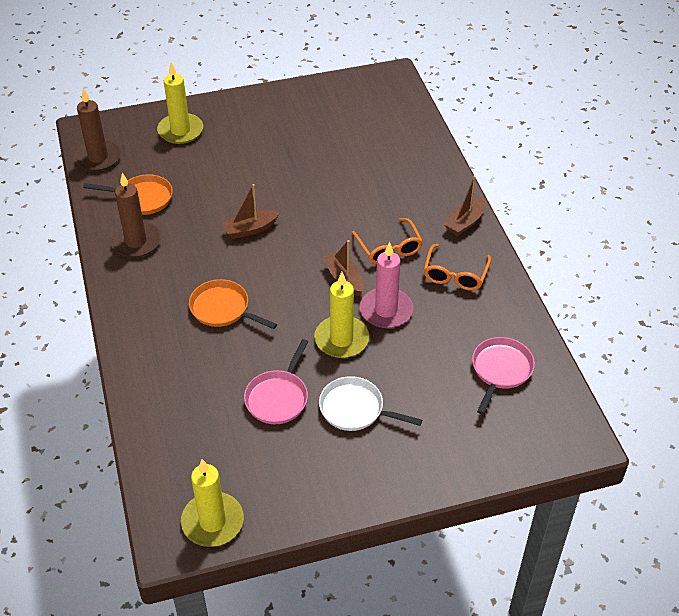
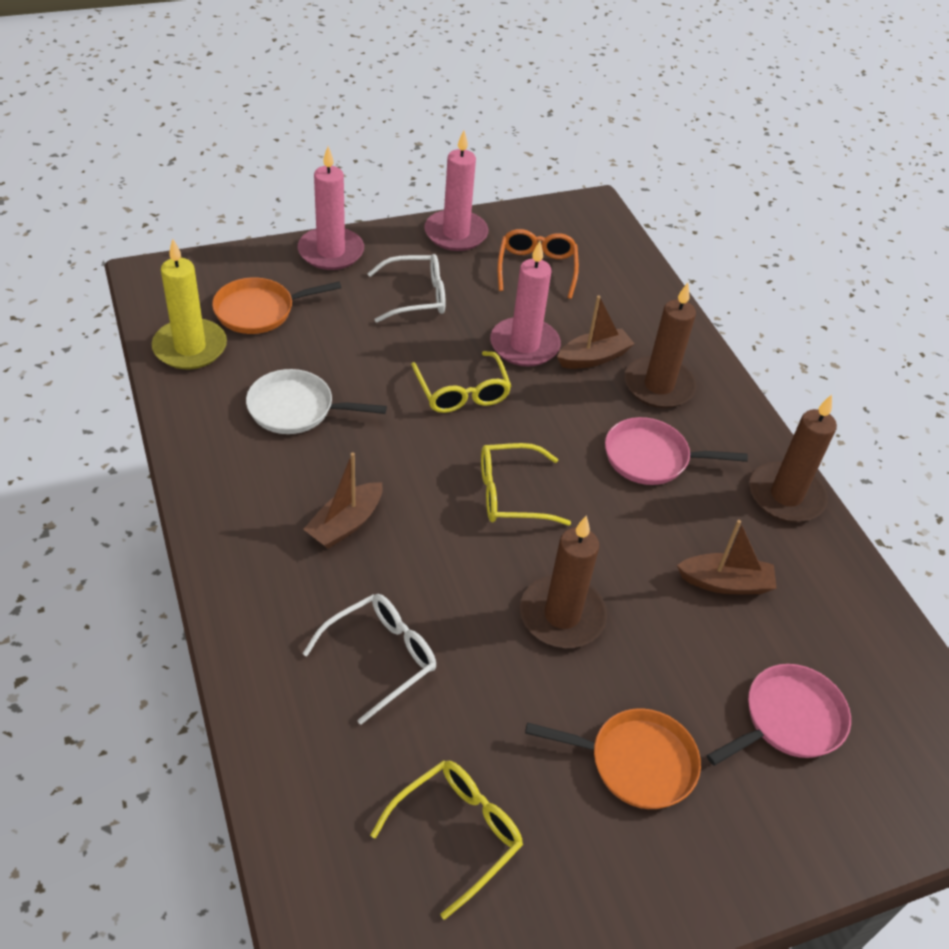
brown candle: 2 -> 3
orange glasses: 2 -> 1
pink candle: 1 -> 3
white glasses: 0 -> 2
yellow candle: 3 -> 1
yellow glasses: 0 -> 3

